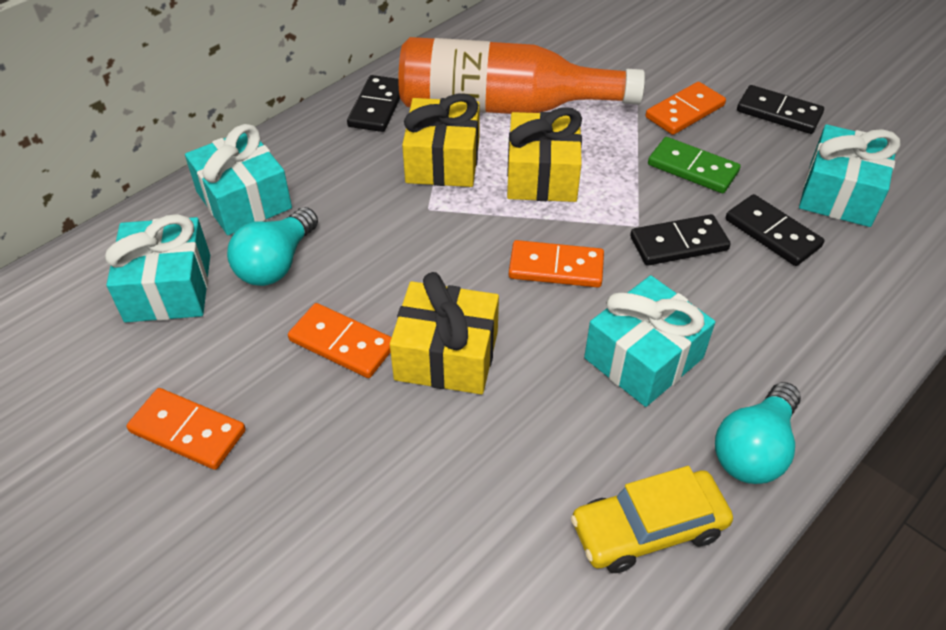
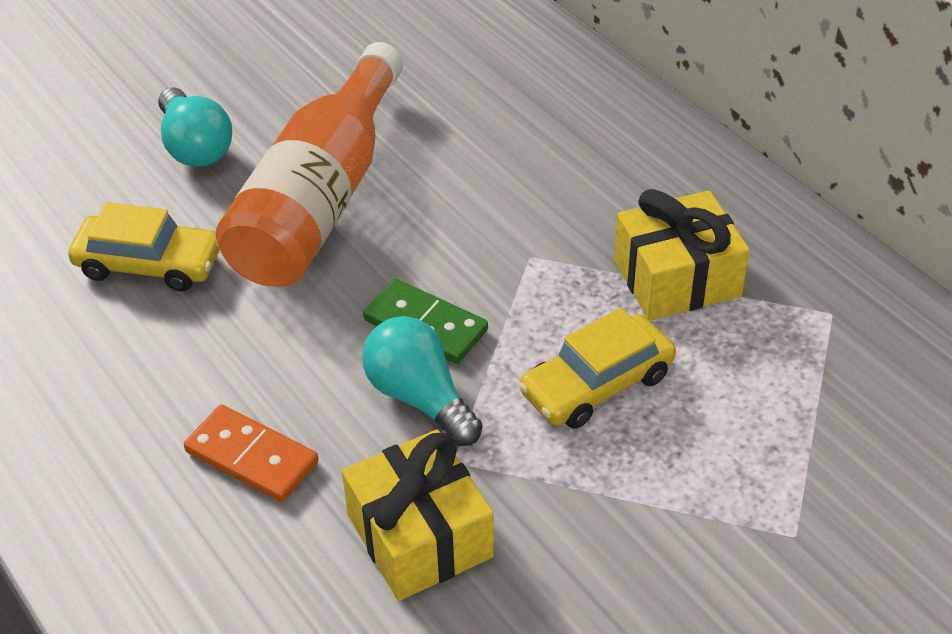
black domino: 4 -> 0
orange domino: 4 -> 1
turquoise gift: 4 -> 0
yellow car: 1 -> 2
yellow gift: 3 -> 2

